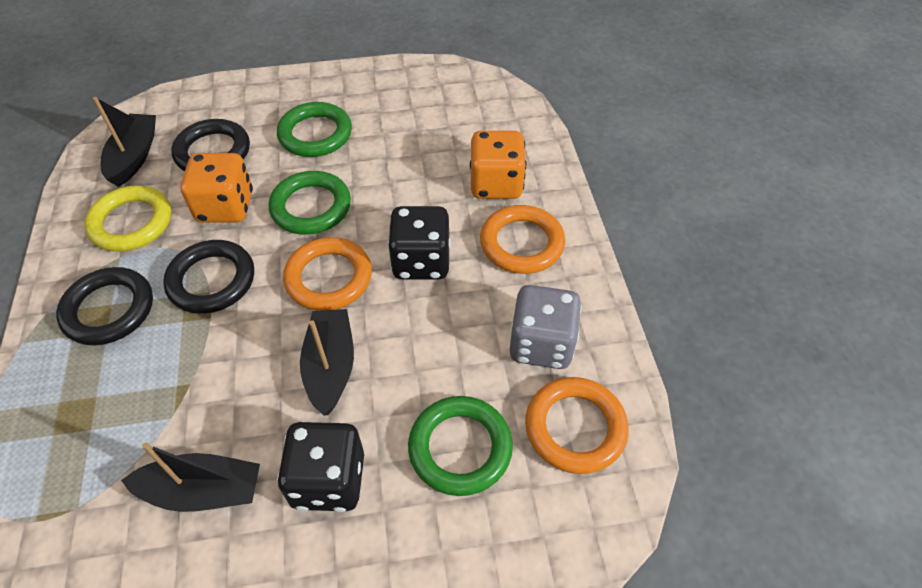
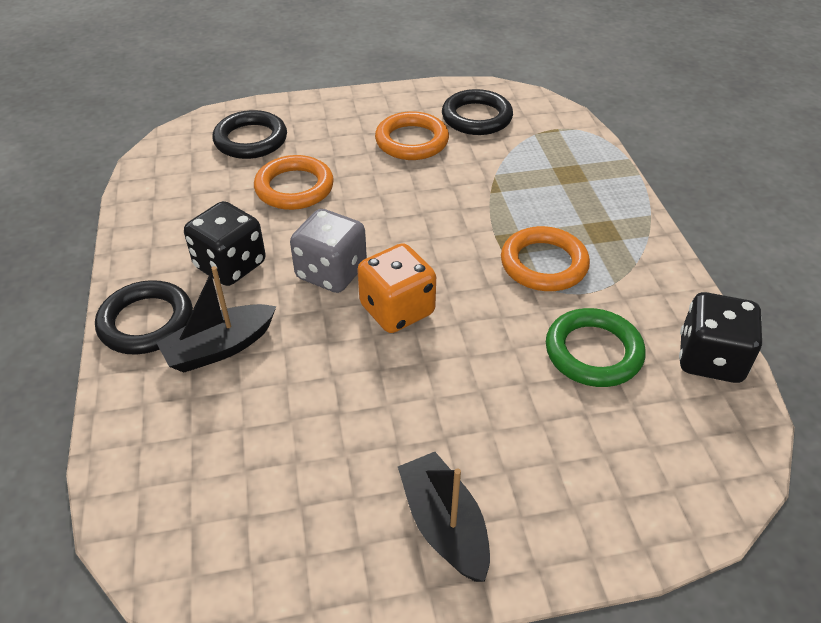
black boat: 3 -> 2
green ring: 3 -> 1
orange dice: 2 -> 1
yellow ring: 1 -> 0

